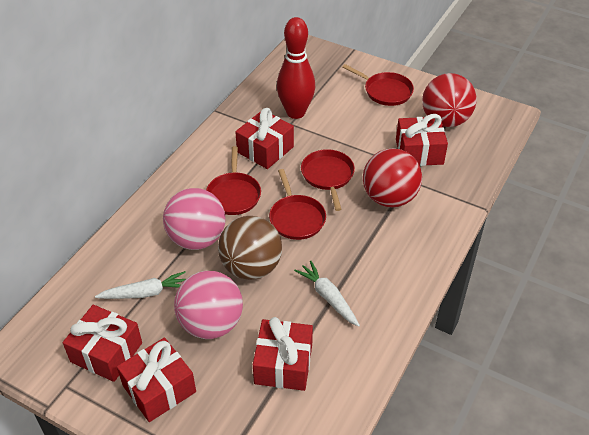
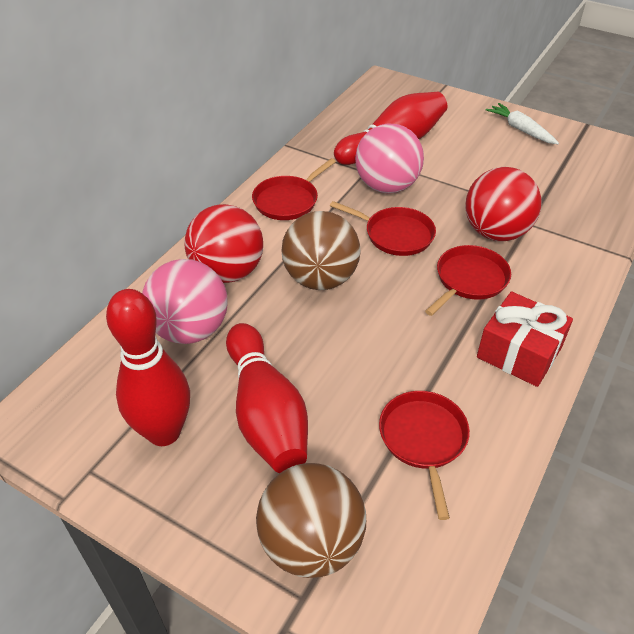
brown ball: 1 -> 2
red bowling pin: 1 -> 3
red gift: 5 -> 1
white carrot: 2 -> 1

